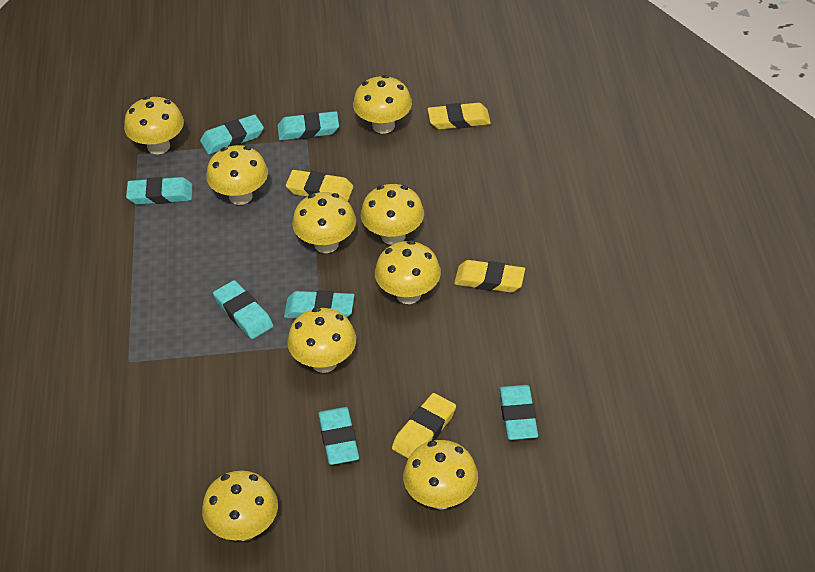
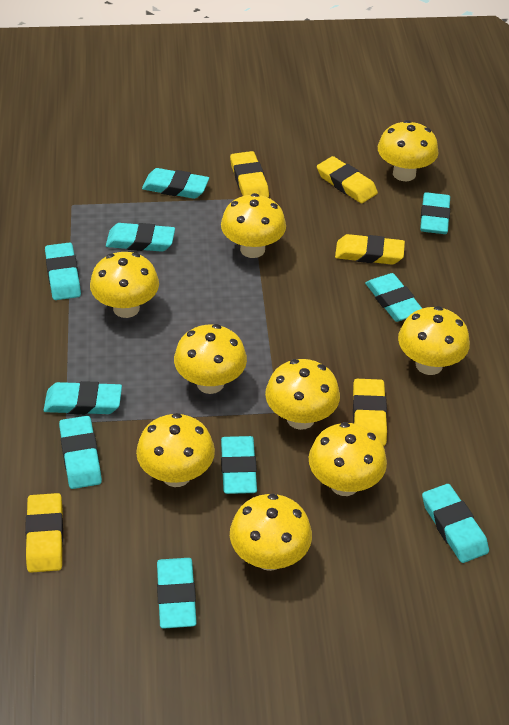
turquoise eraser: 7 -> 10
yellow eraser: 4 -> 5

